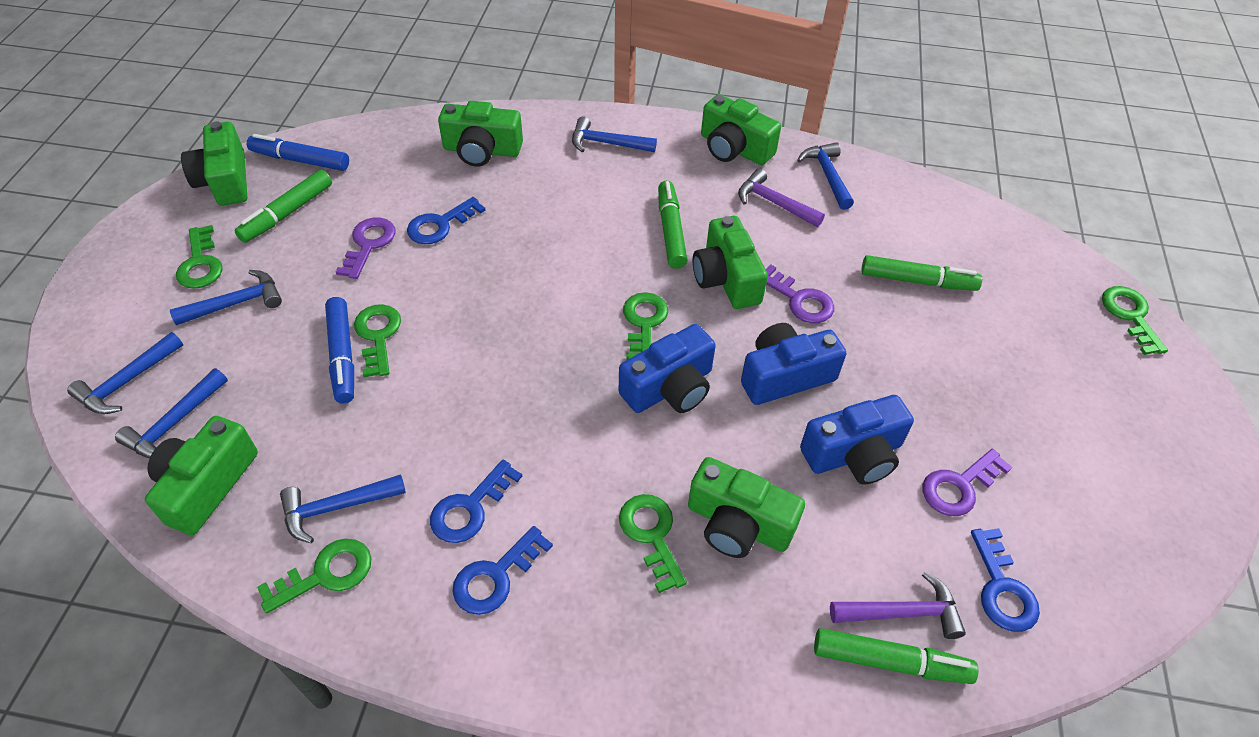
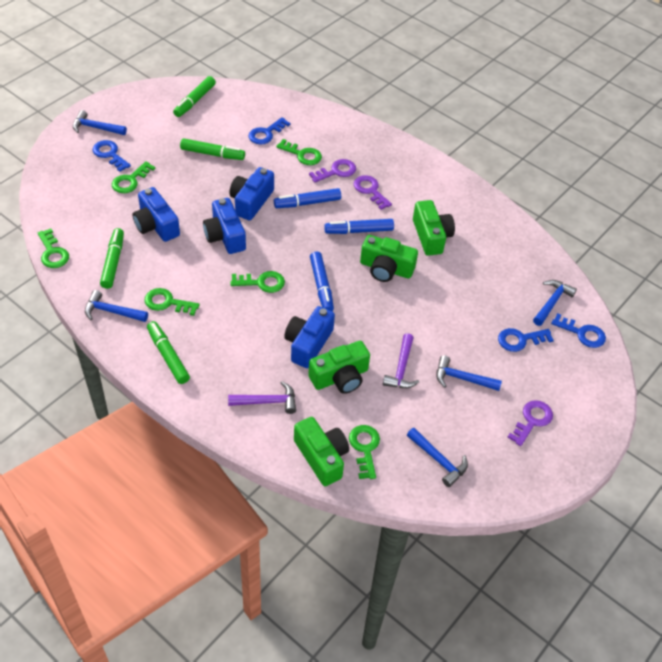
blue camera: 3 -> 4
blue hammer: 6 -> 5
blue marker: 2 -> 3
green camera: 6 -> 4

